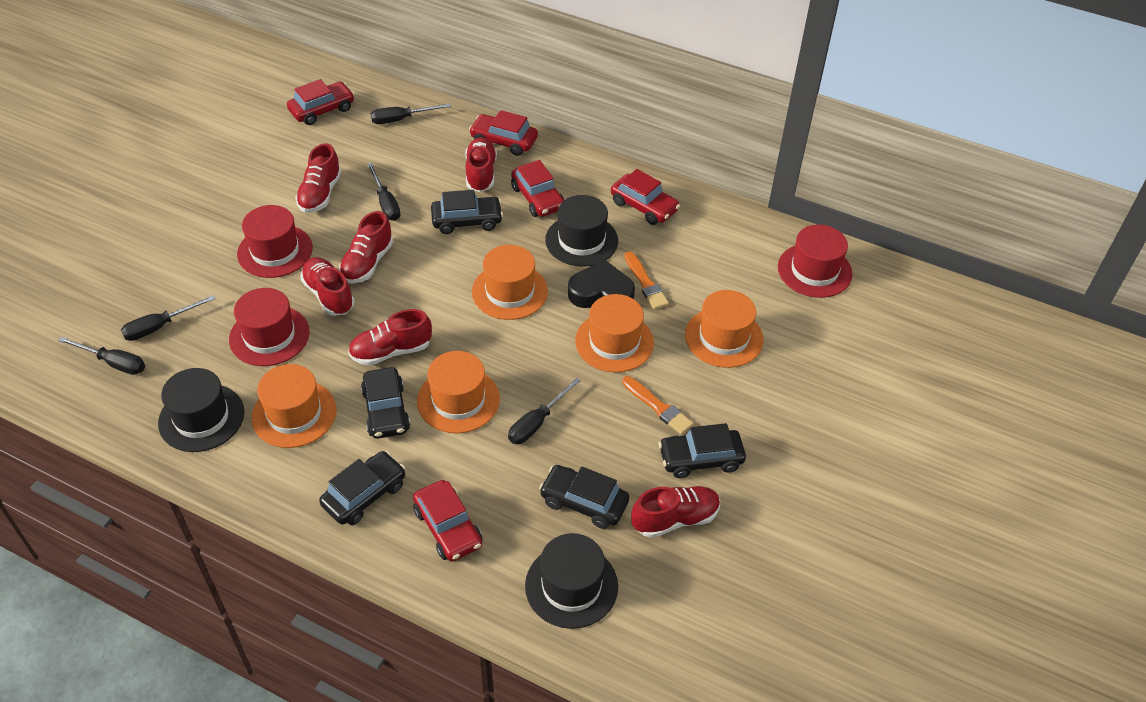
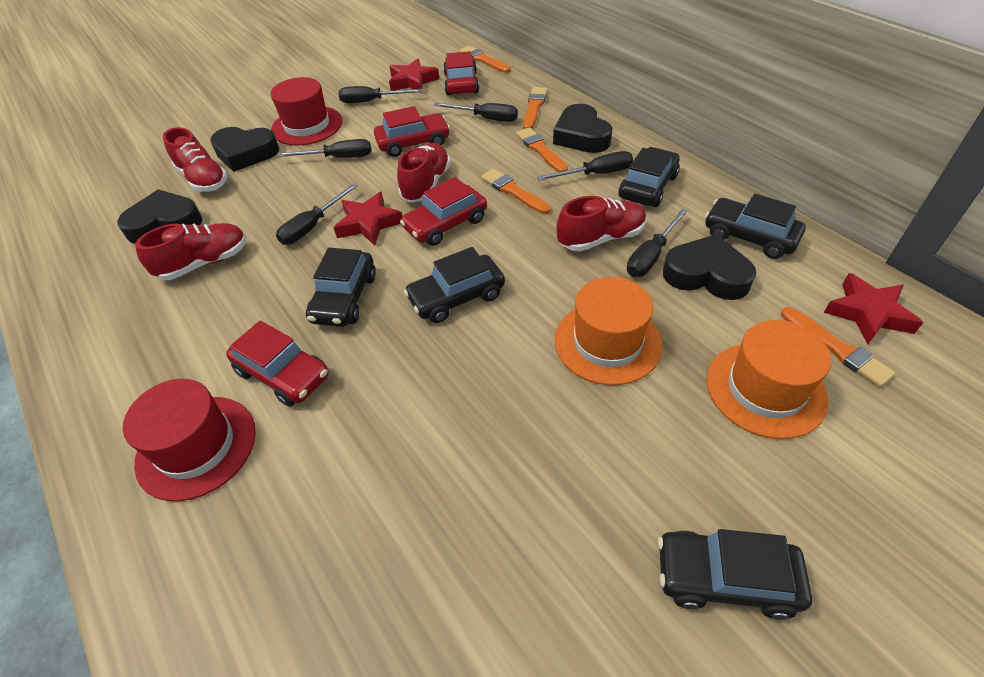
black hat: 3 -> 0
black heart: 1 -> 4
black screwdriver: 5 -> 6
orange brush: 2 -> 5
orange hat: 5 -> 2
red car: 5 -> 4
red hat: 3 -> 2
red shoe: 6 -> 4
red star: 0 -> 3

